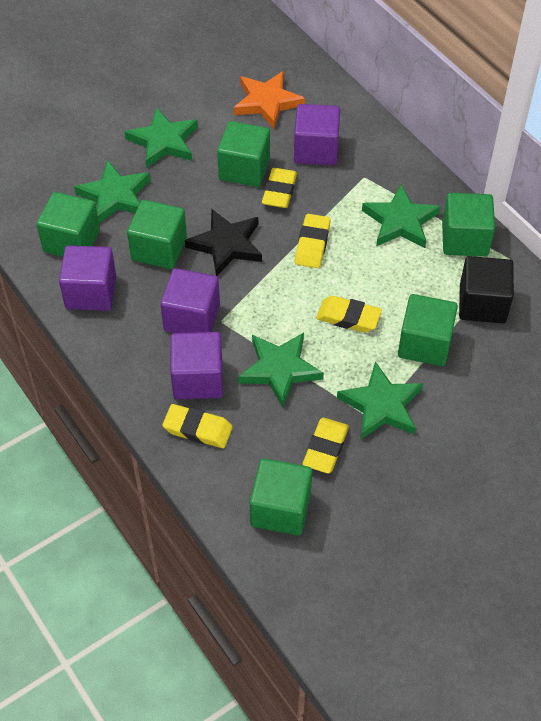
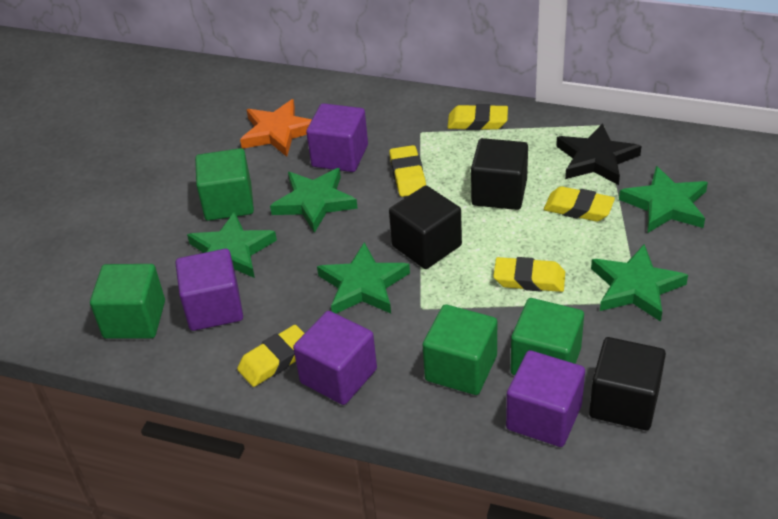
black cube: 1 -> 3
green cube: 6 -> 4

